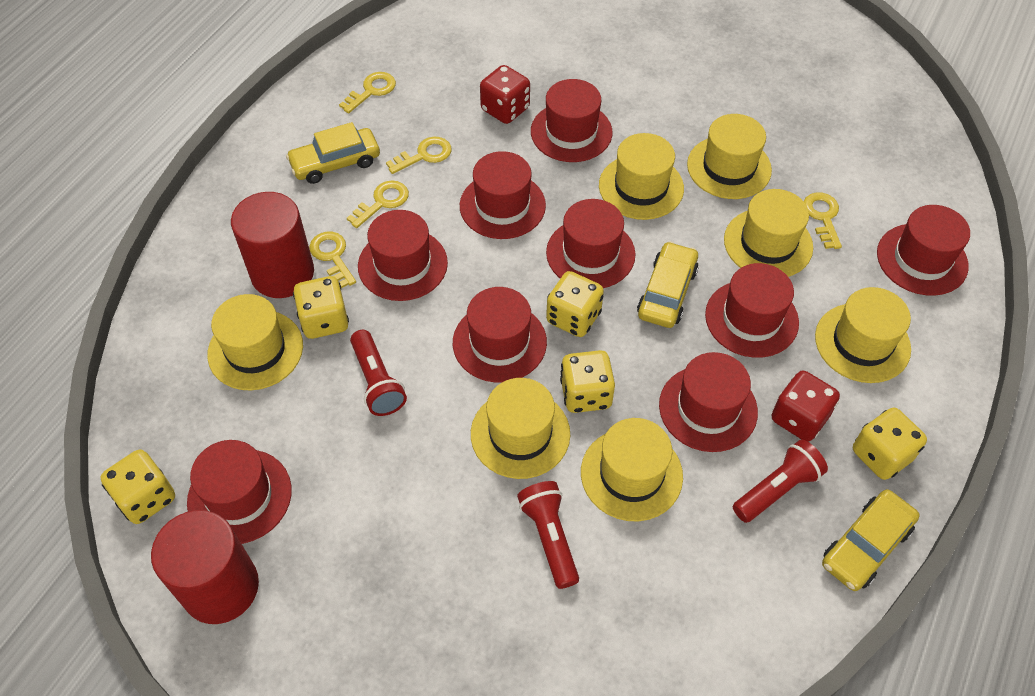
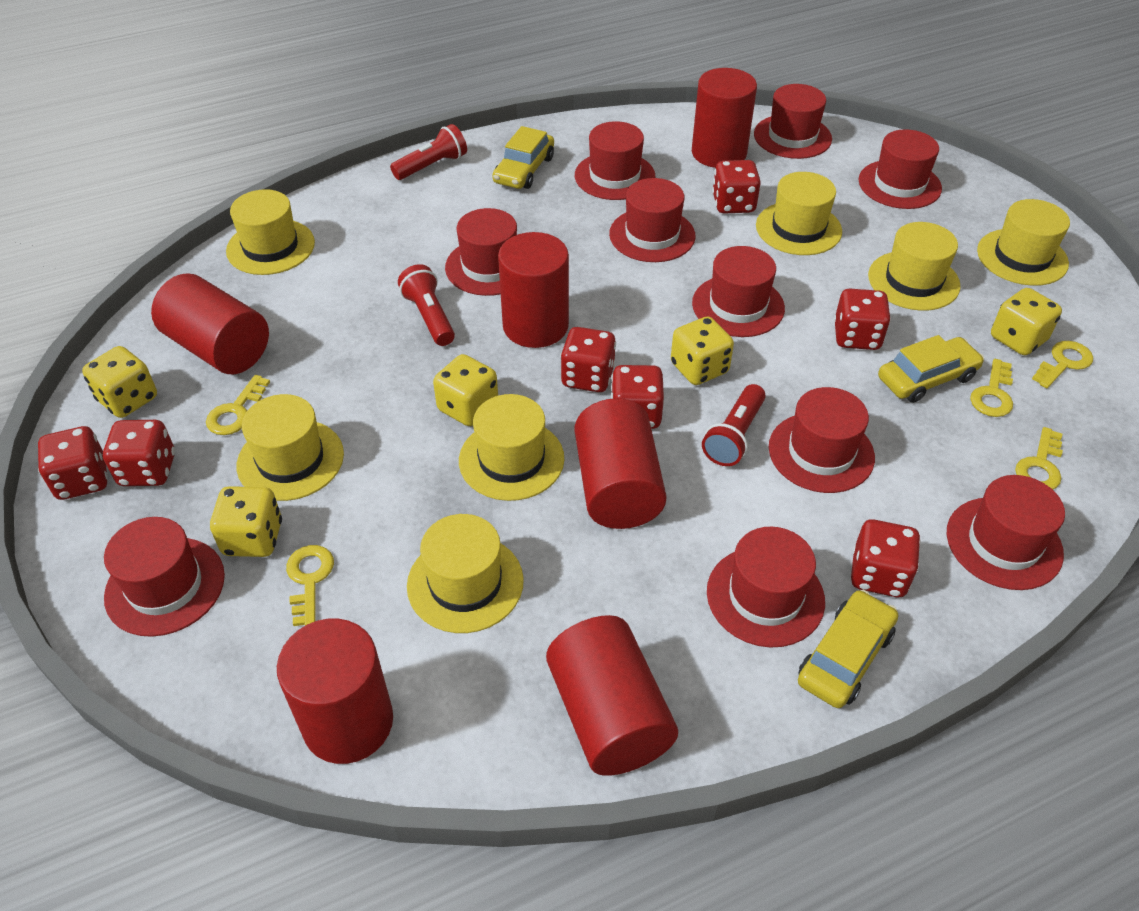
red cylinder: 2 -> 6
red dice: 2 -> 7
red hat: 9 -> 10

